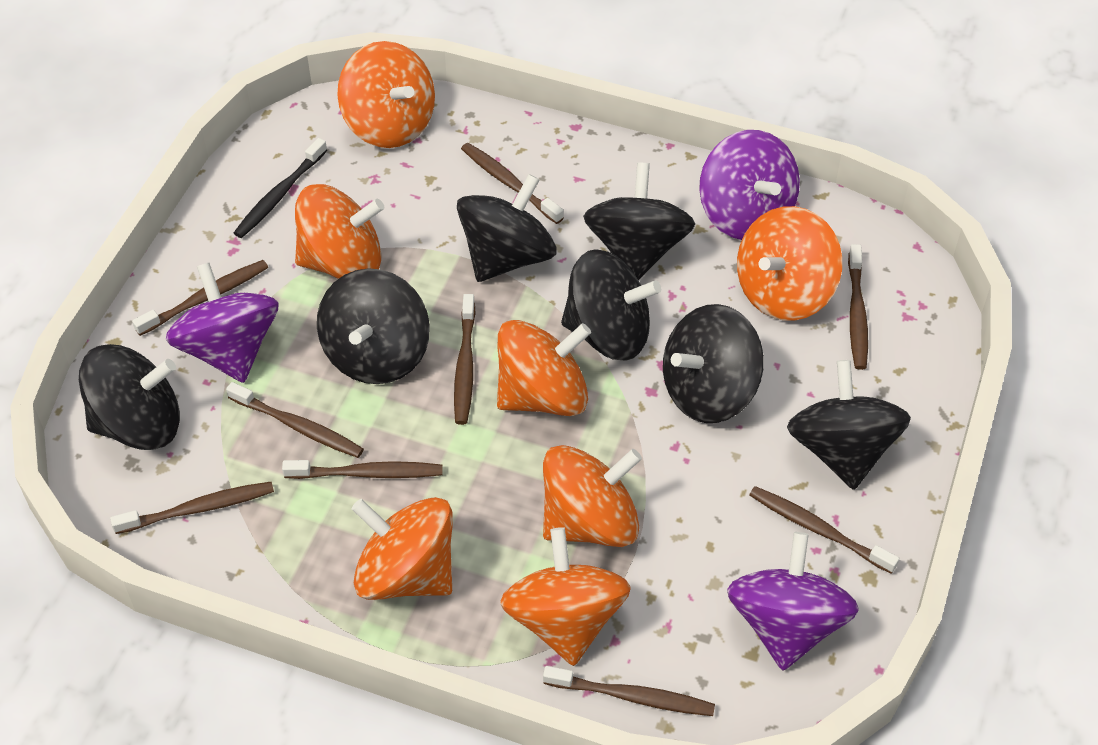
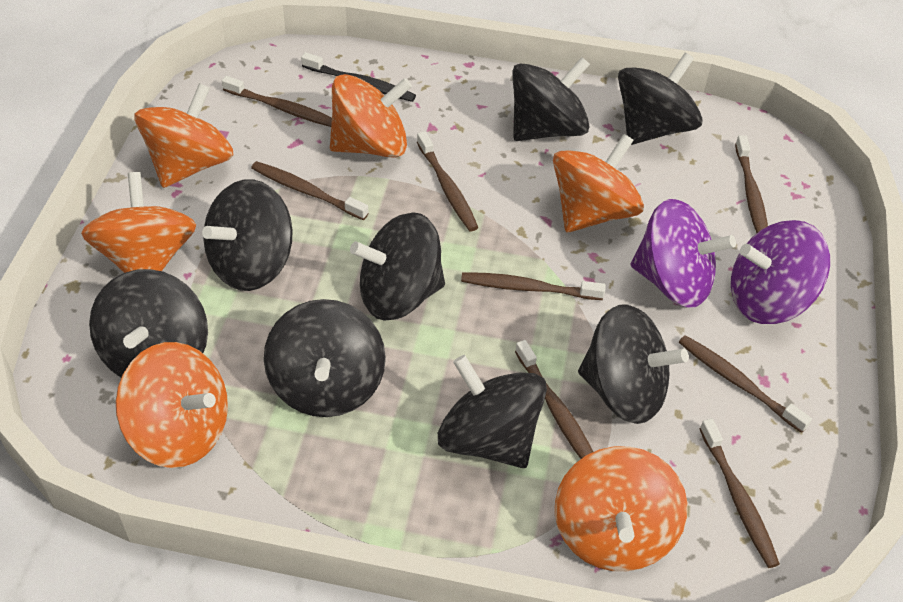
black spinning top: 7 -> 8
brown toothbrush: 9 -> 8
orange spinning top: 7 -> 6
purple spinning top: 3 -> 2

